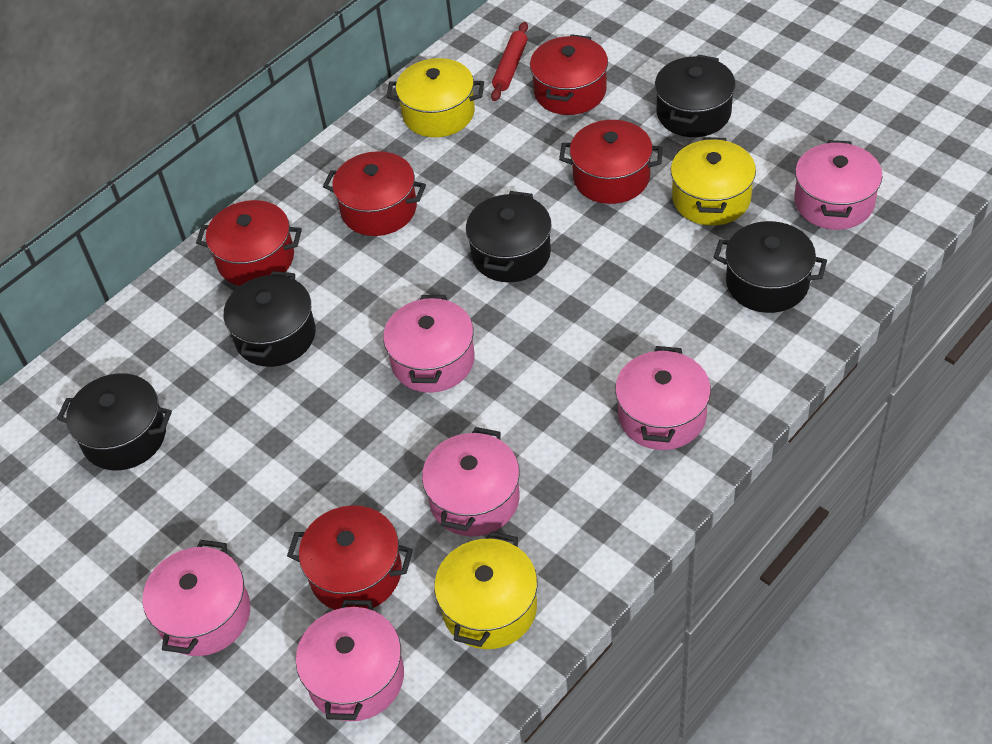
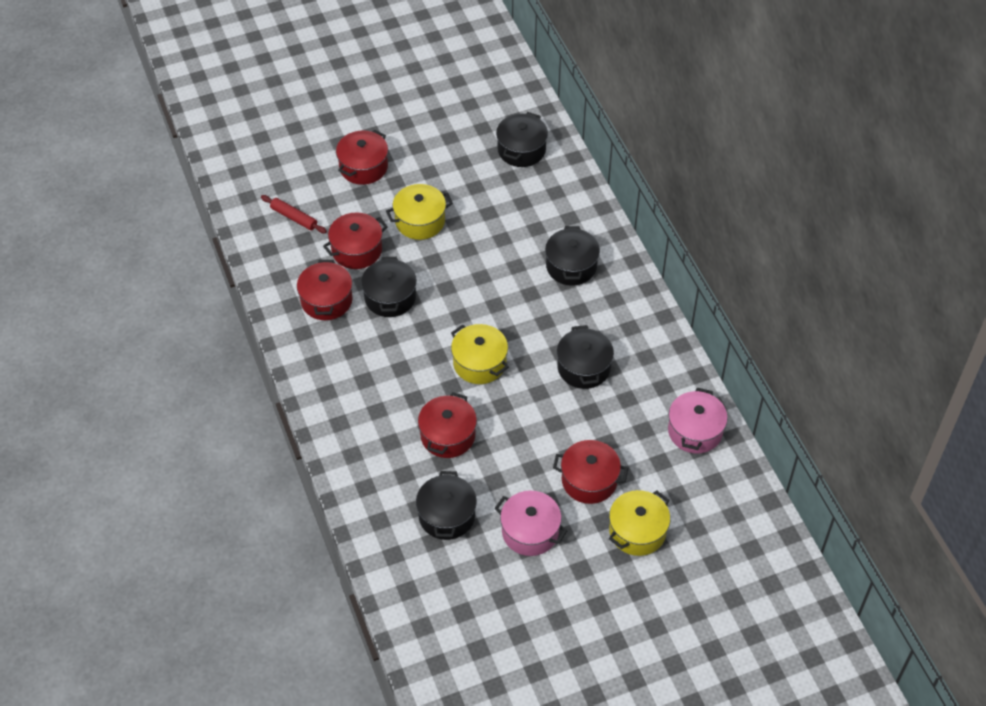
pink pot: 6 -> 2

